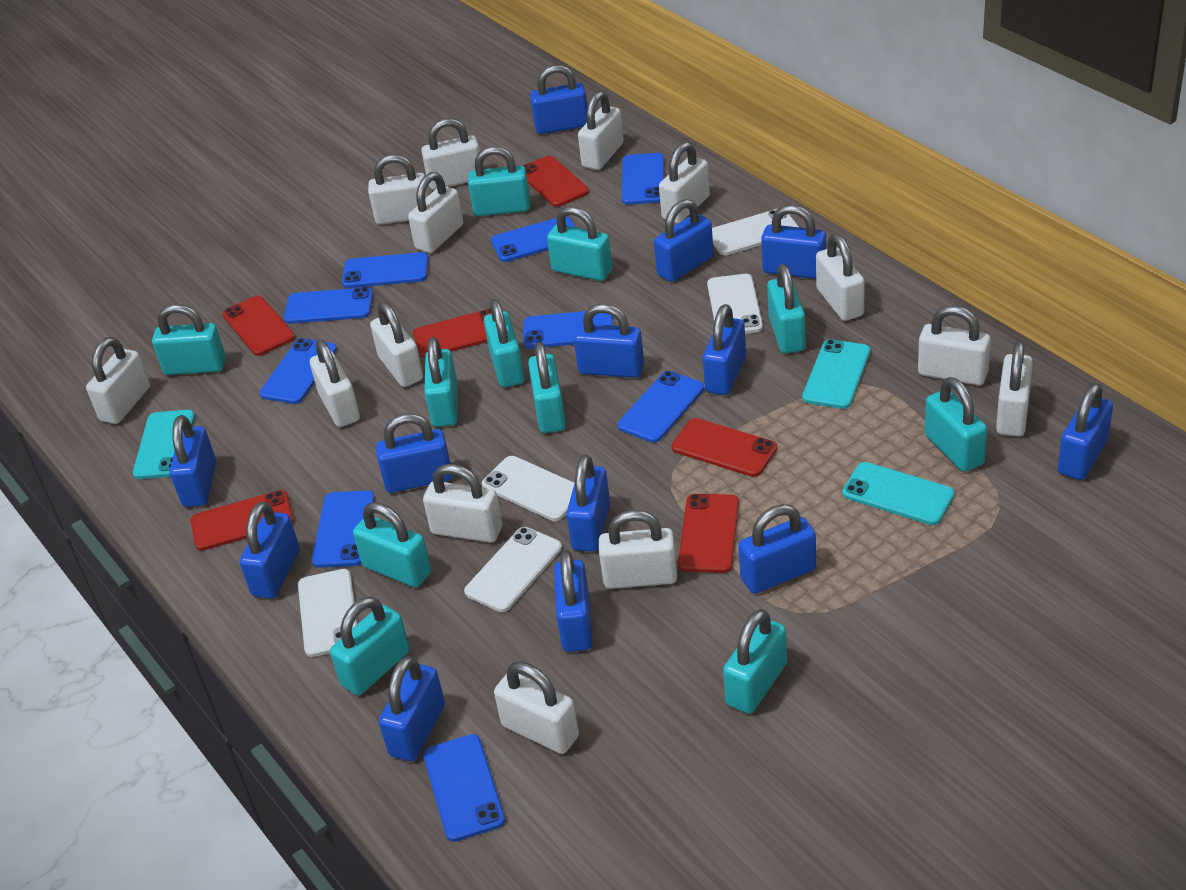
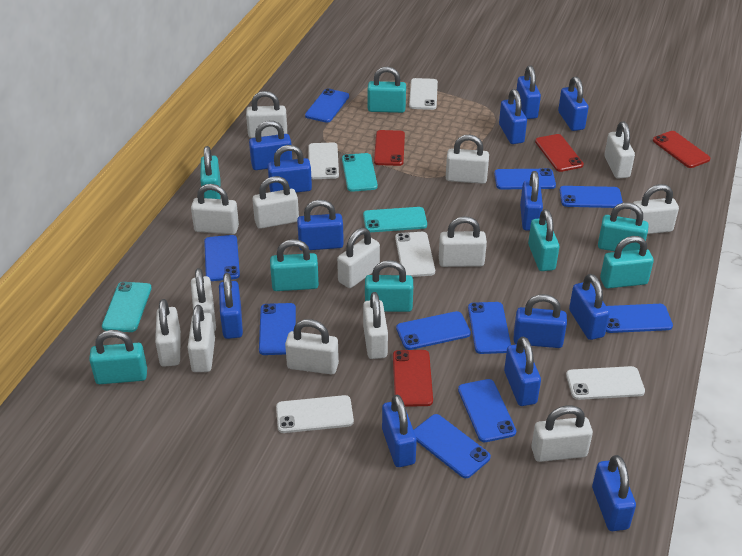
blue phone: 9 -> 10
red phone: 6 -> 4
turquoise padlock: 11 -> 8

